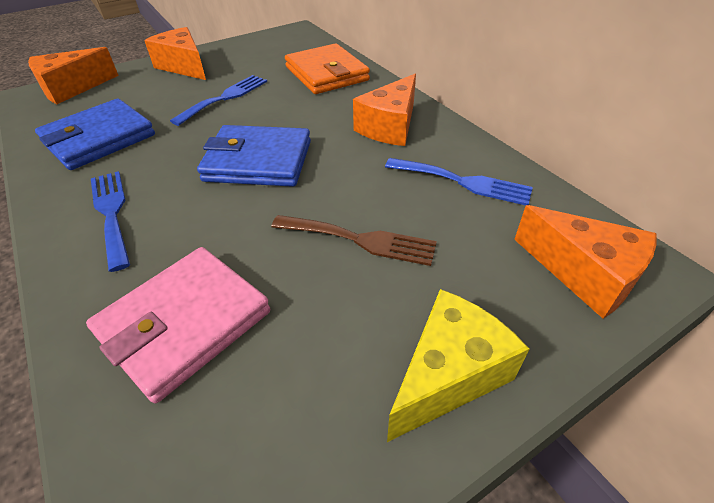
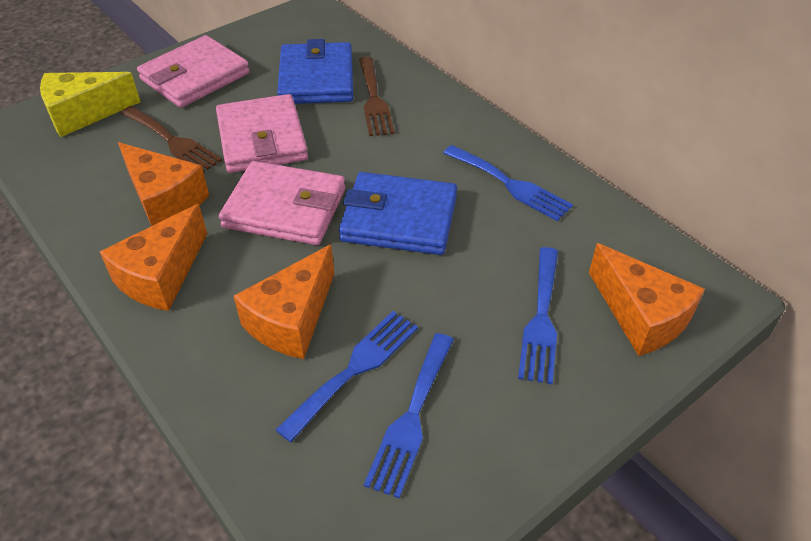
blue fork: 3 -> 4
brown fork: 1 -> 2
orange wallet: 1 -> 0
pink wallet: 1 -> 3

